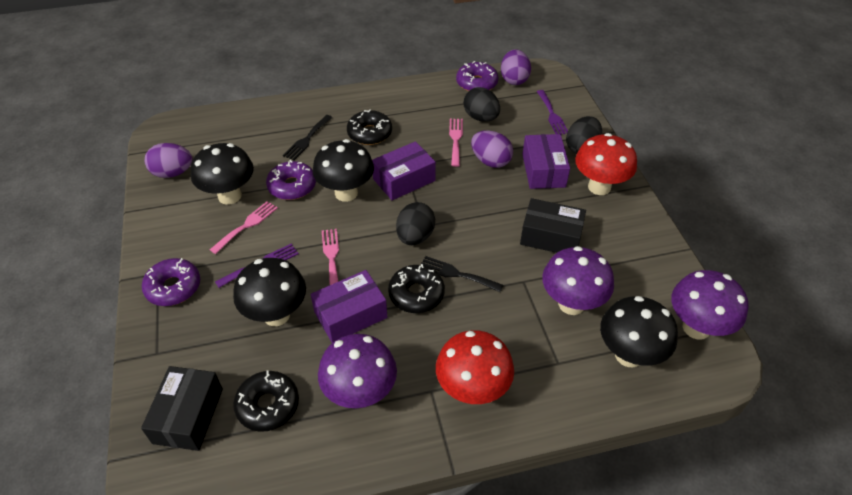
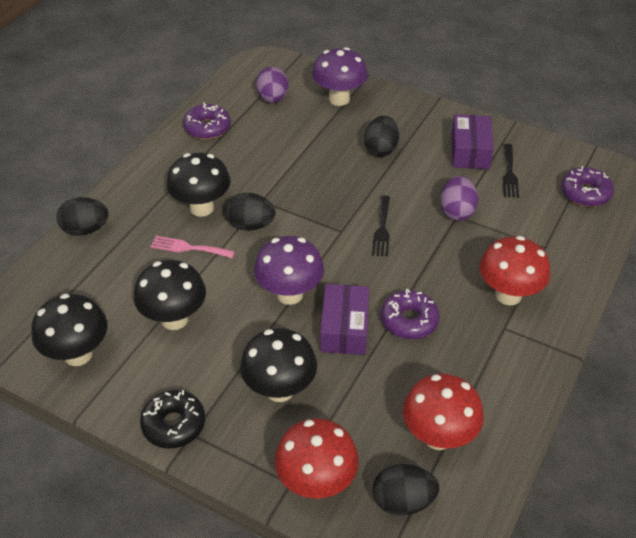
black box: 2 -> 0
black donut: 3 -> 1
black egg: 3 -> 4
pink fork: 3 -> 1
purple box: 3 -> 2
purple egg: 3 -> 2
purple fork: 2 -> 0
purple mushroom: 3 -> 2
red mushroom: 2 -> 3

